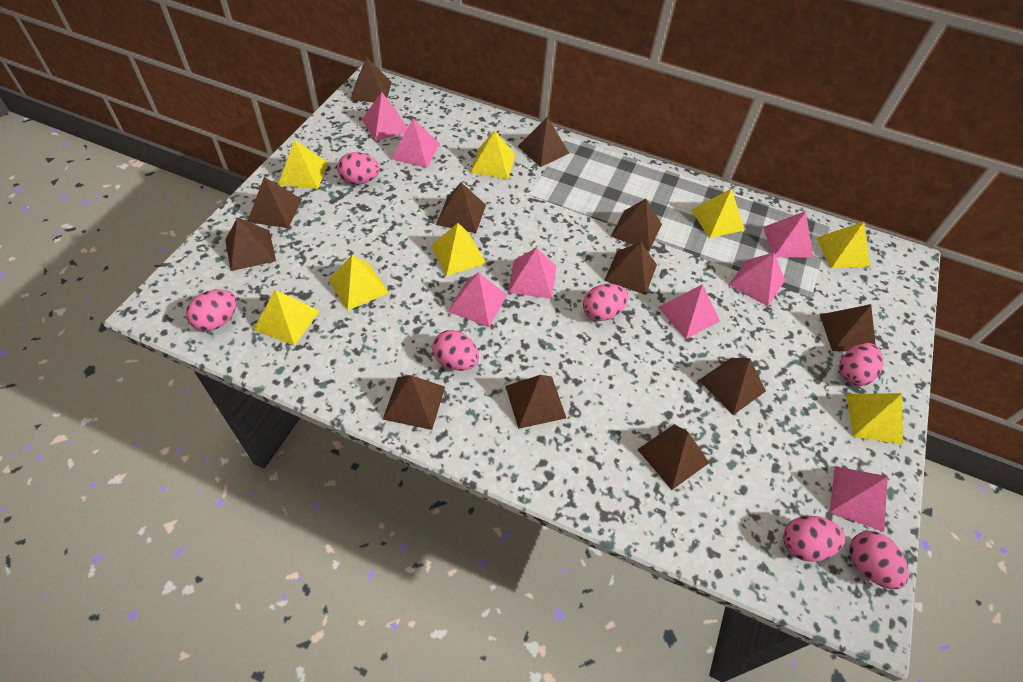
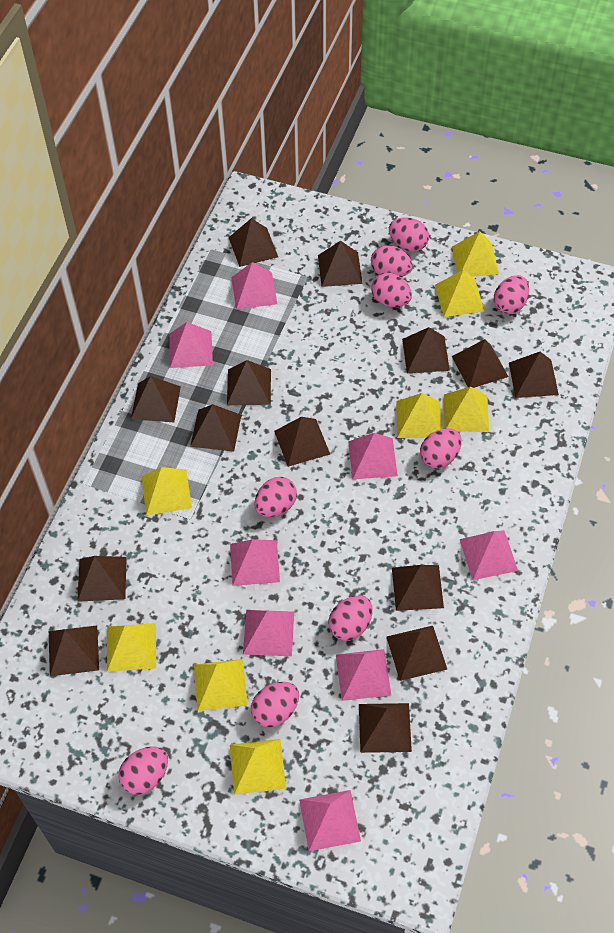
brown pyramid: 12 -> 14
pink egg: 7 -> 9

